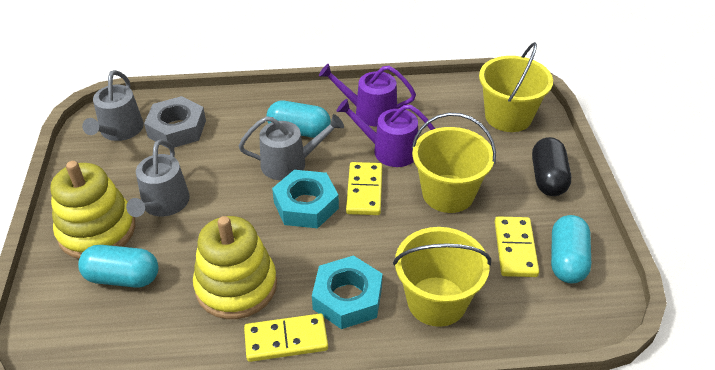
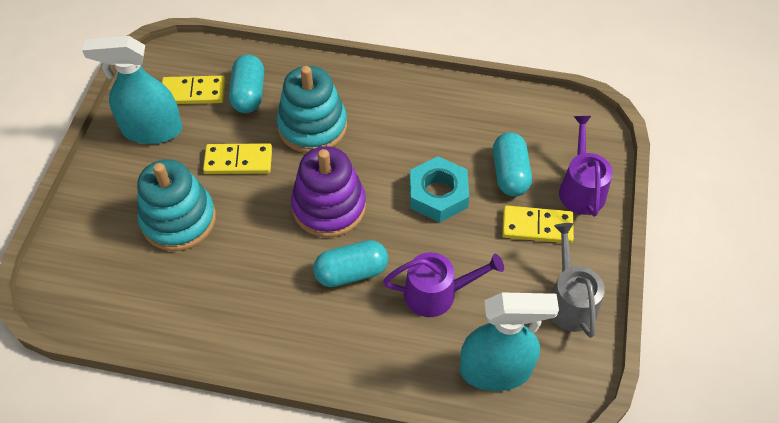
black capsule: 1 -> 0
grey nut: 1 -> 0
grey watering can: 3 -> 1
purple stacking toy: 0 -> 1
turquoise nut: 2 -> 1
turquoise spray bottle: 0 -> 2
turquoise stacking toy: 0 -> 2
yellow bucket: 3 -> 0
yellow stacking toy: 2 -> 0

